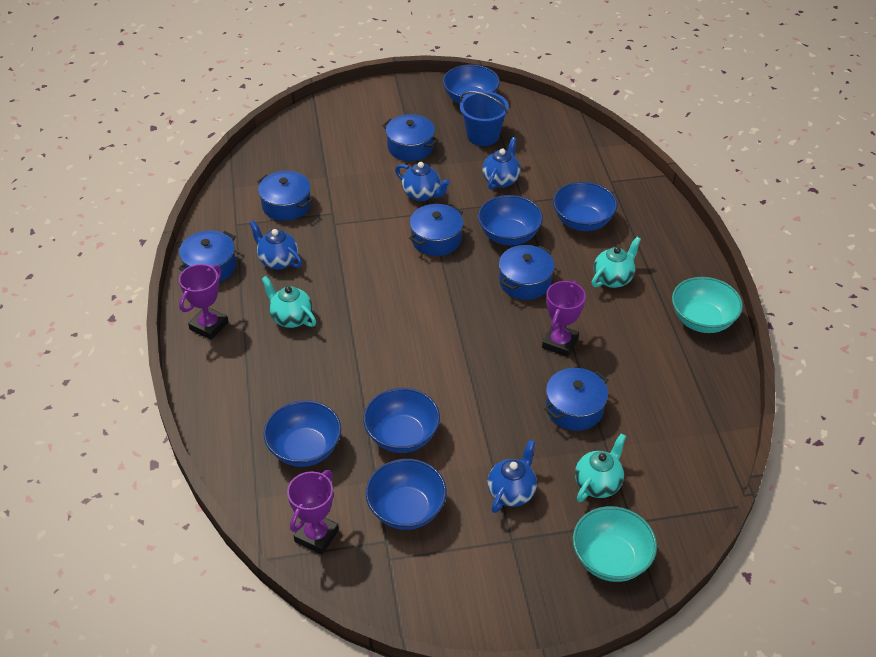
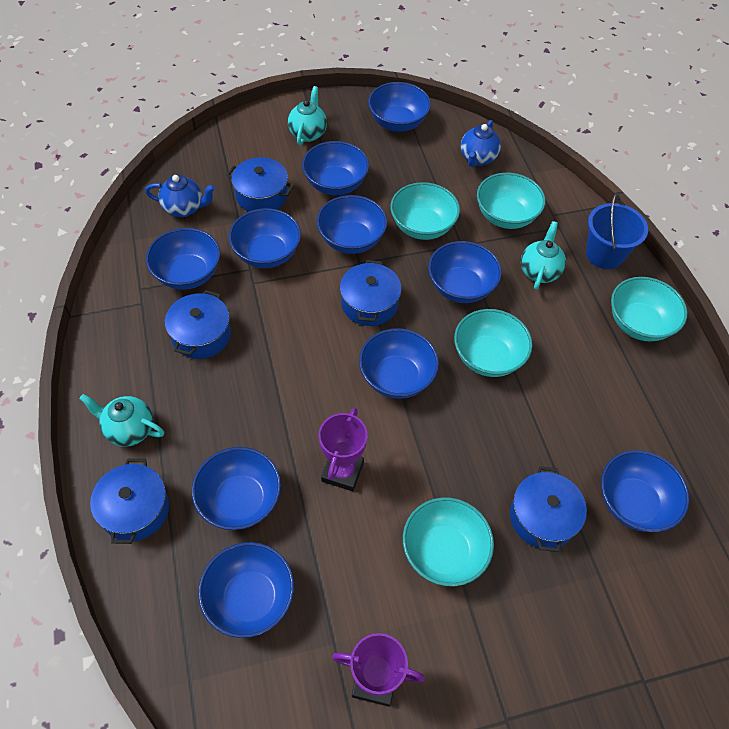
blue bowl: 6 -> 10
blue pot: 6 -> 5
blue teapot: 4 -> 2
purple trophy: 3 -> 2
turquoise bowl: 2 -> 5

